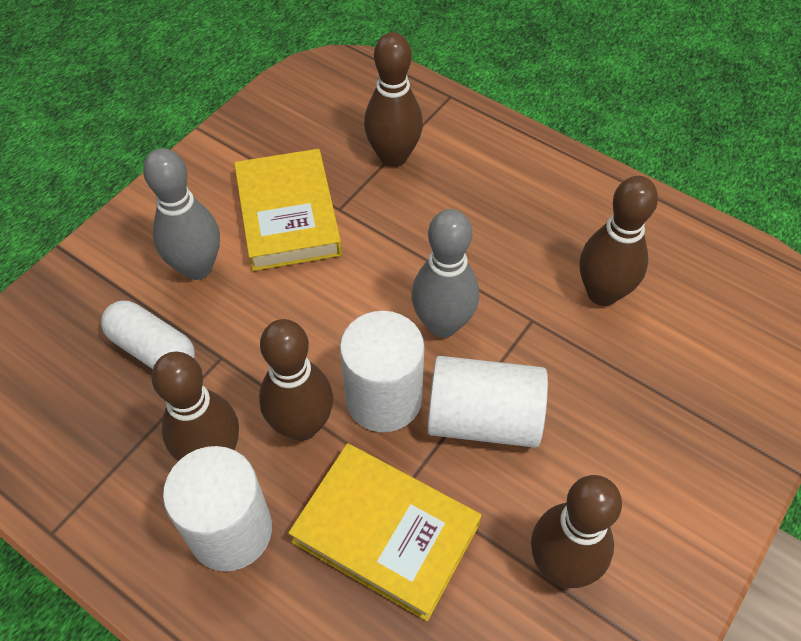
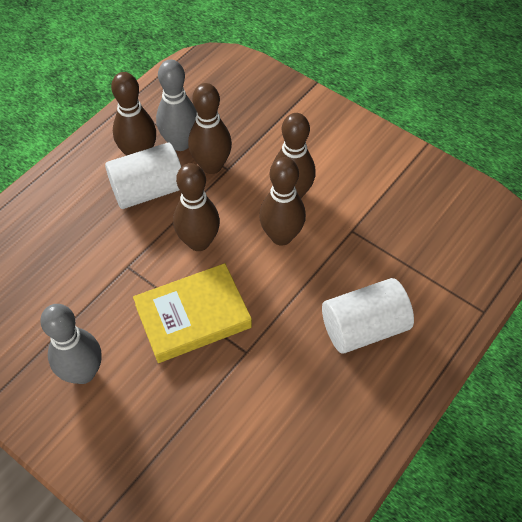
white capsule: 1 -> 0
white cylinder: 3 -> 2
yellow book: 2 -> 1

